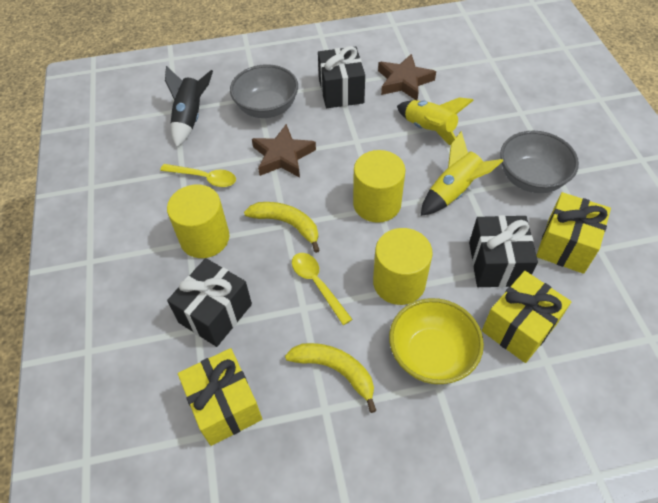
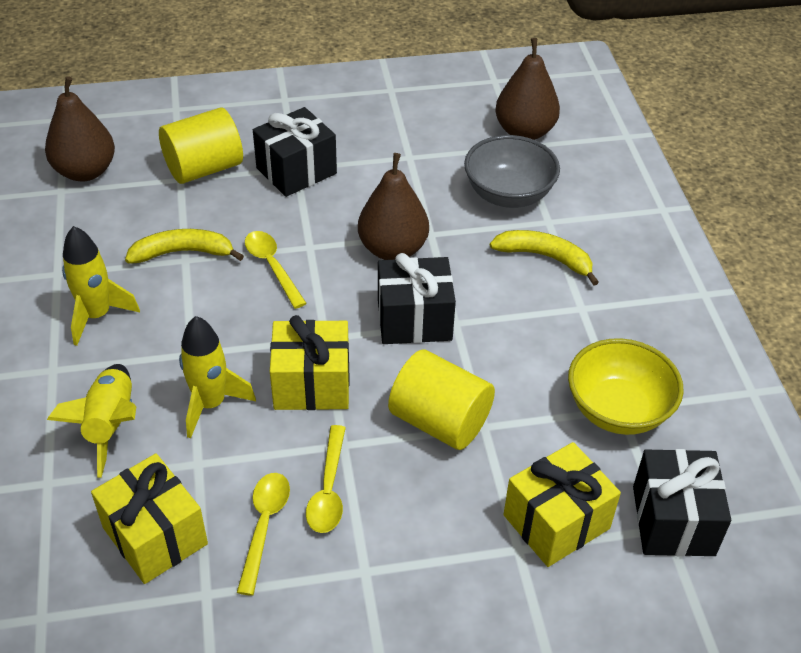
black rocket: 1 -> 0
brown pear: 0 -> 3
brown star: 2 -> 0
grey bowl: 2 -> 1
yellow cylinder: 3 -> 2
yellow rocket: 2 -> 3
yellow spoon: 2 -> 3

